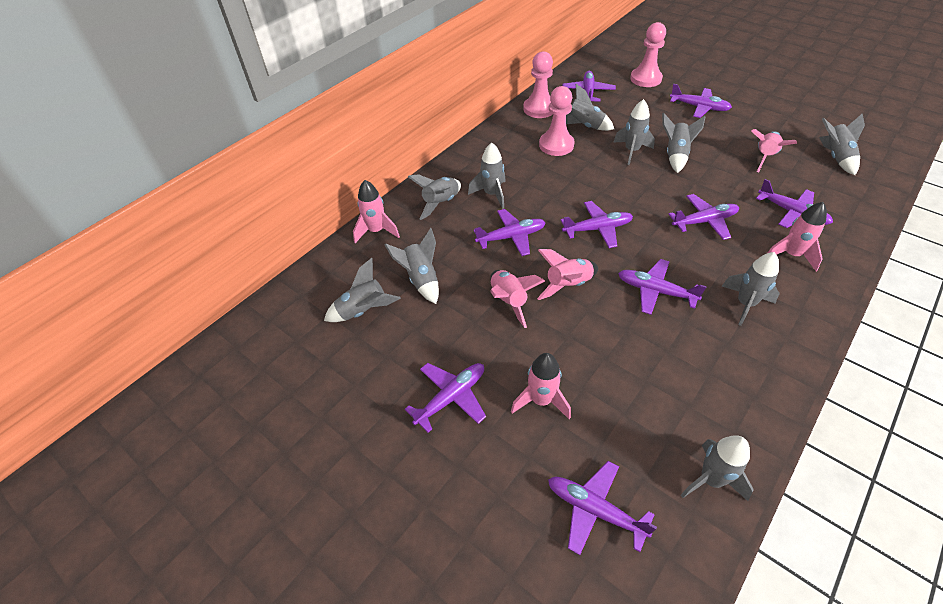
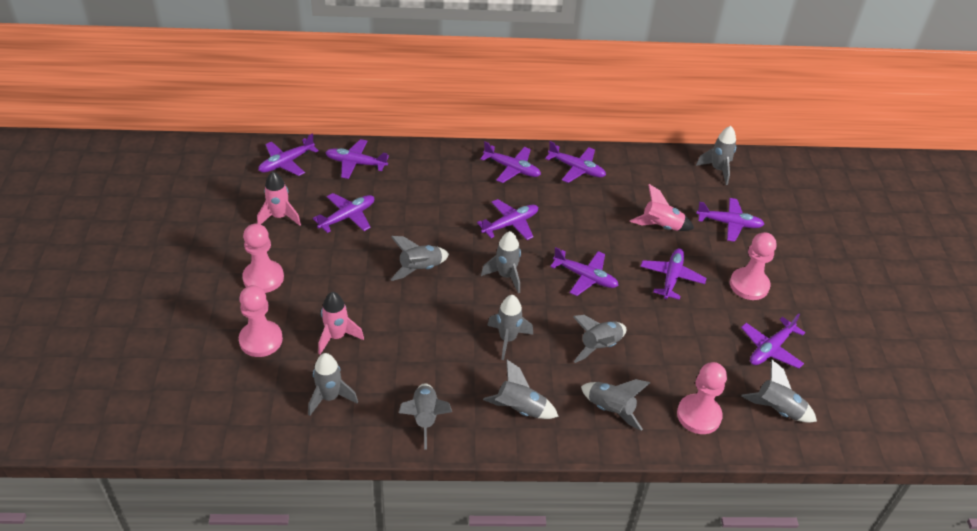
pink pawn: 3 -> 4
pink rocket: 6 -> 3
purple plane: 9 -> 10

